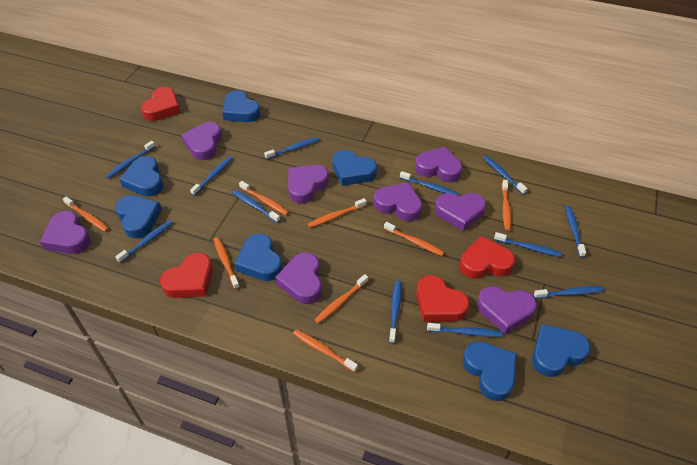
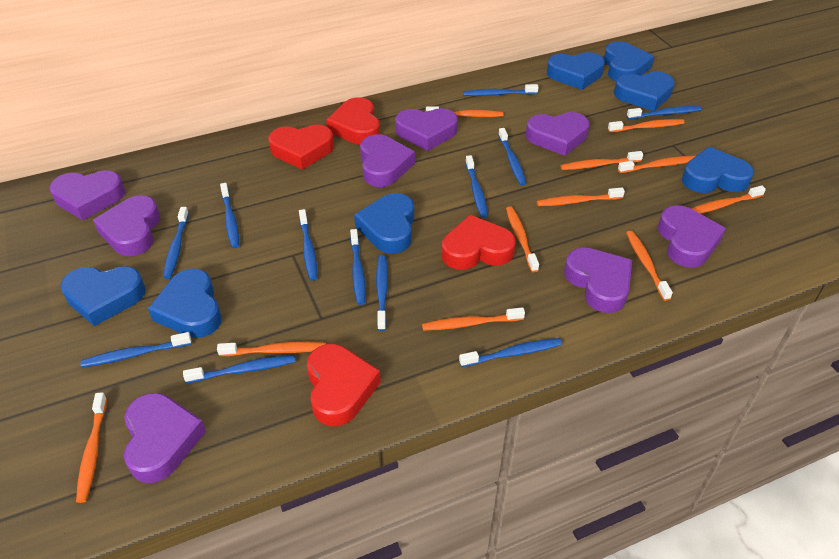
orange toothbrush: 8 -> 11

